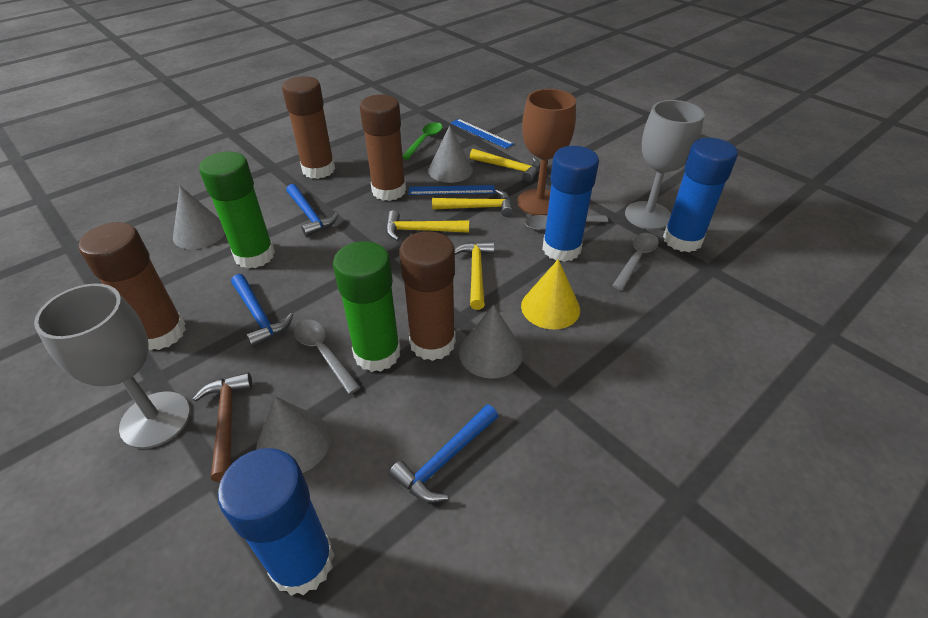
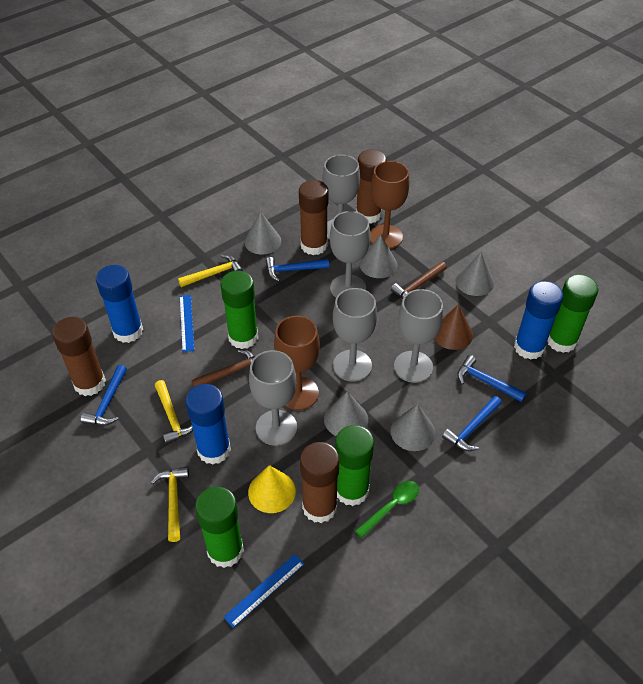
blue hammer: 3 -> 4
brown cone: 0 -> 1
brown goblet: 1 -> 2
brown hammer: 1 -> 2
green glue stick: 2 -> 4
grey cone: 4 -> 5
grey goblet: 2 -> 5
grey spoon: 3 -> 0
yellow hammer: 4 -> 3

